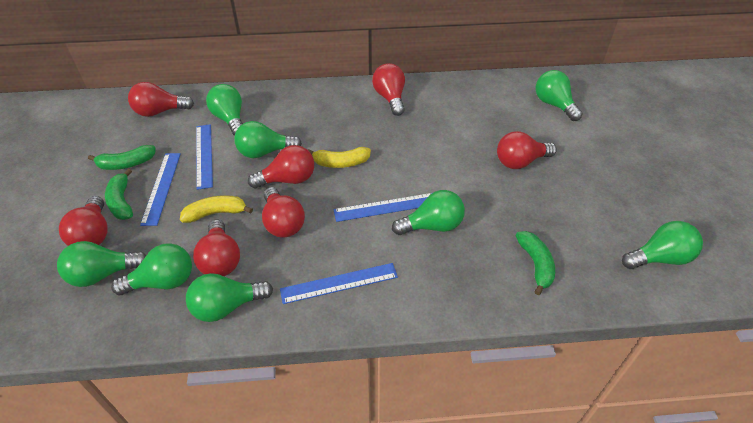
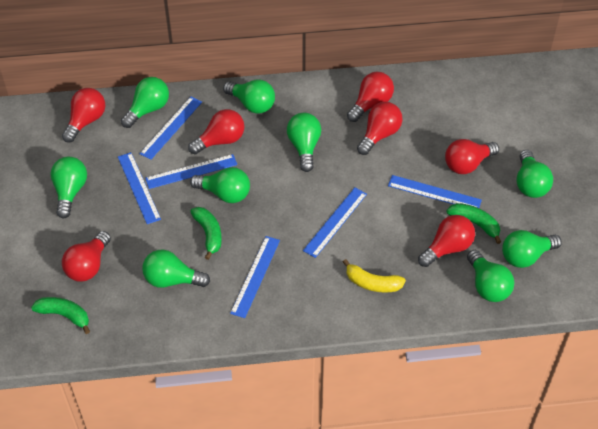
blue ruler: 4 -> 6
green light bulb: 8 -> 9
yellow banana: 2 -> 1

